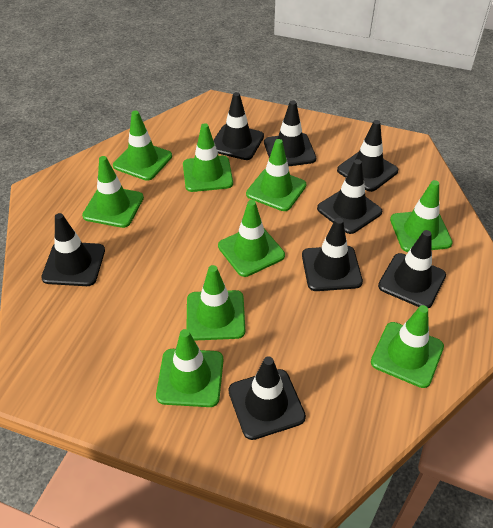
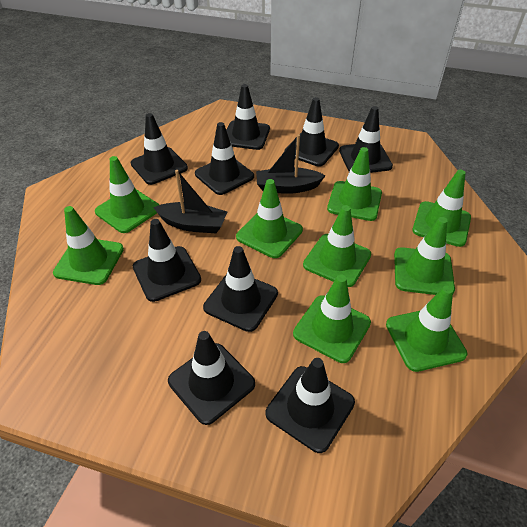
black boat: 0 -> 2
black traffic cone: 8 -> 9

